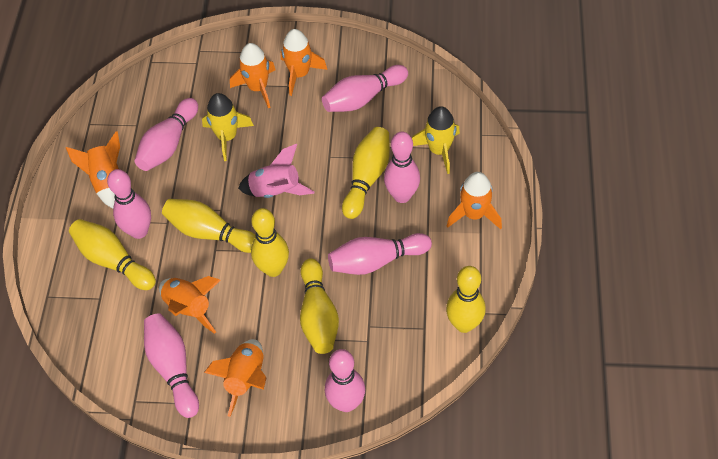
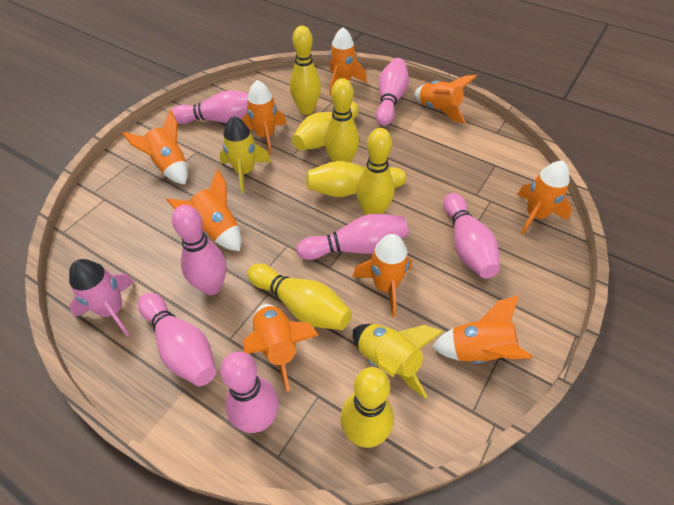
orange rocket: 6 -> 9
yellow bowling pin: 6 -> 7

